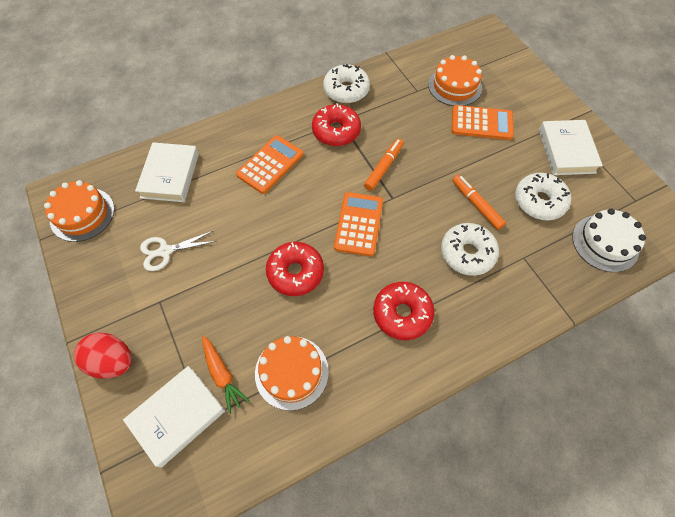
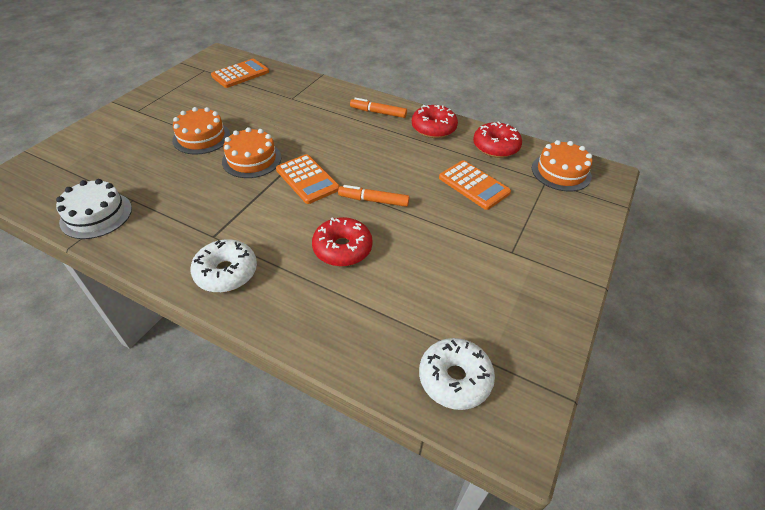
orange carrot: 1 -> 0
red egg: 1 -> 0
white book: 3 -> 0
white donut: 3 -> 2
white scissors: 1 -> 0

